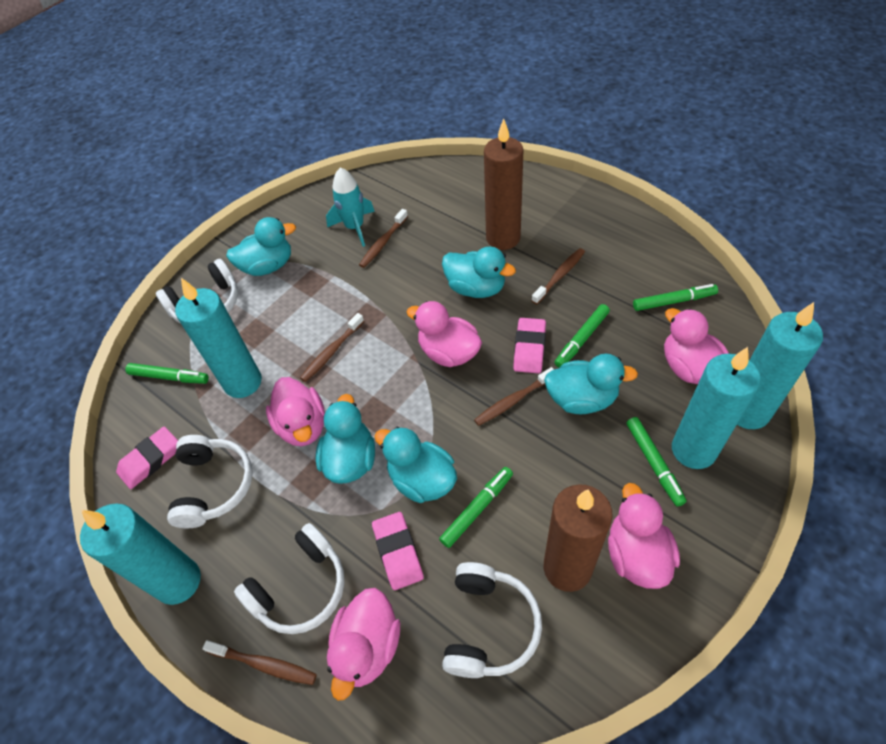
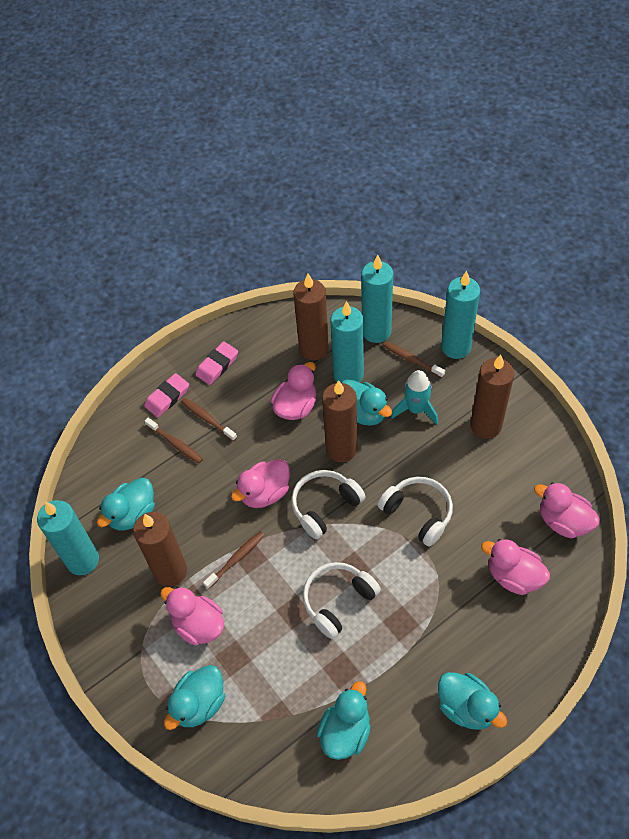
brown candle: 2 -> 4
brown toothbrush: 5 -> 4
green marker: 5 -> 0
pink eraser: 3 -> 2
white headphones: 4 -> 3

